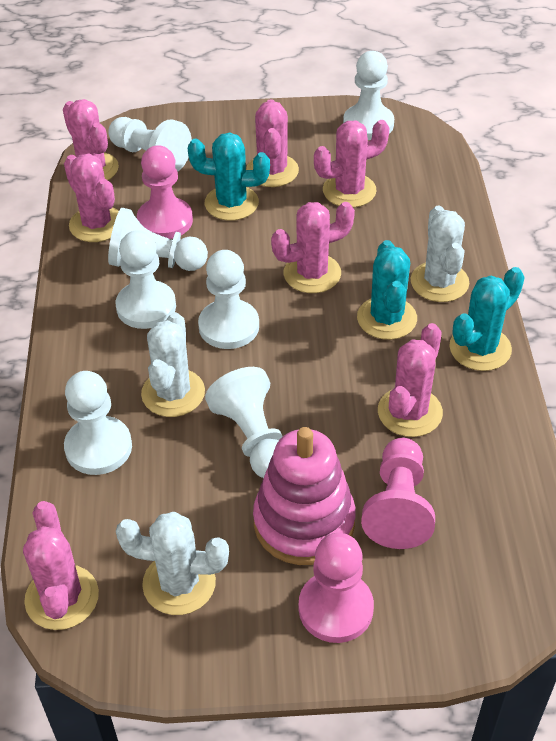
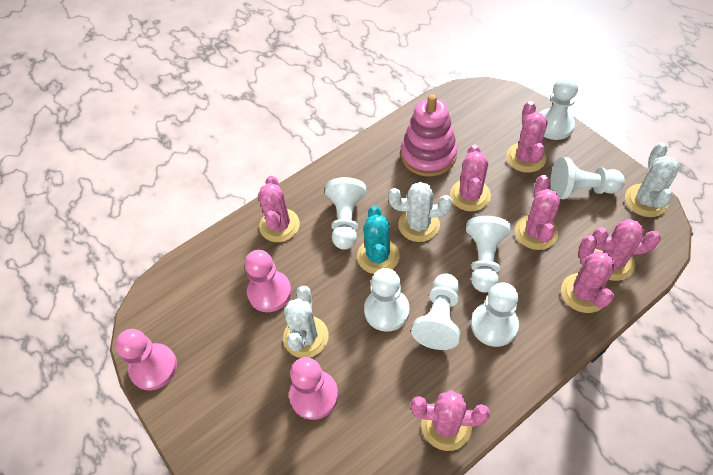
turquoise cactus: 3 -> 1

